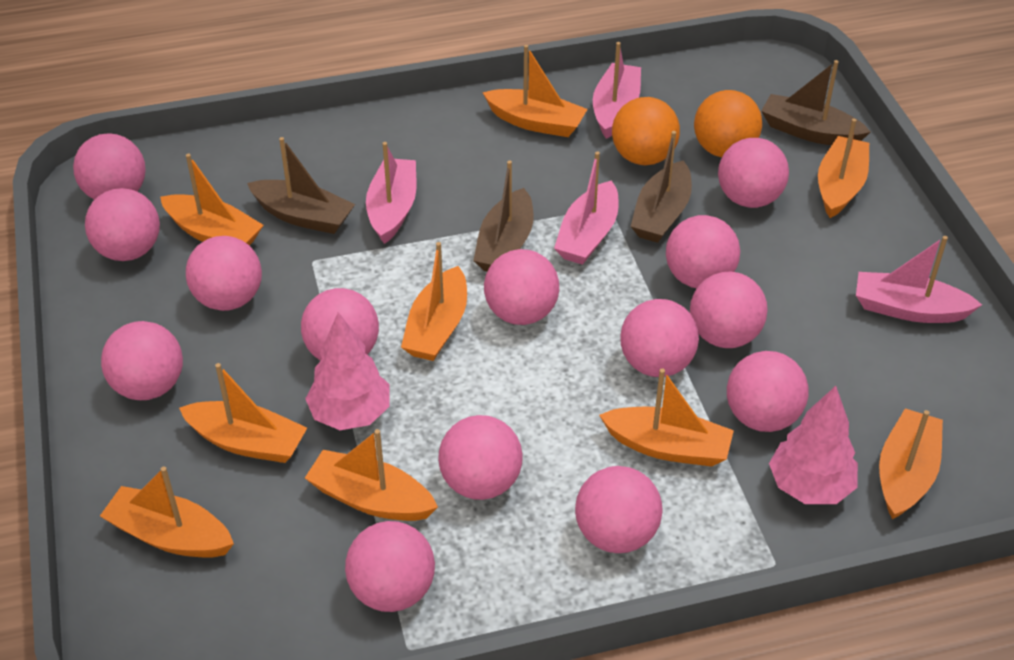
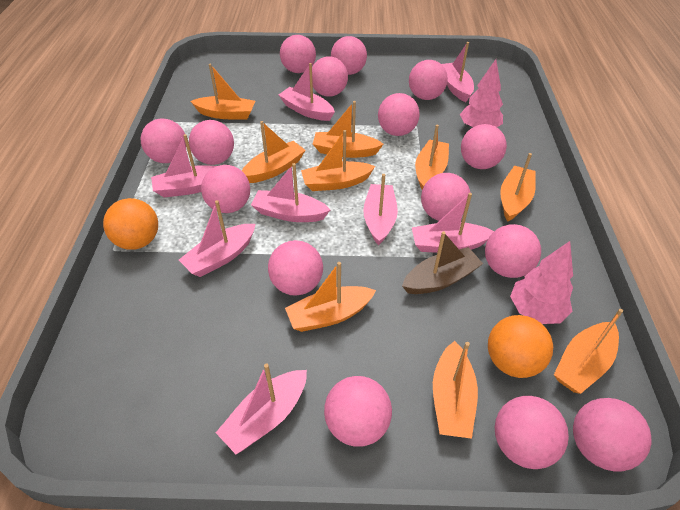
brown boat: 4 -> 1
pink ball: 14 -> 15
pink boat: 4 -> 8

